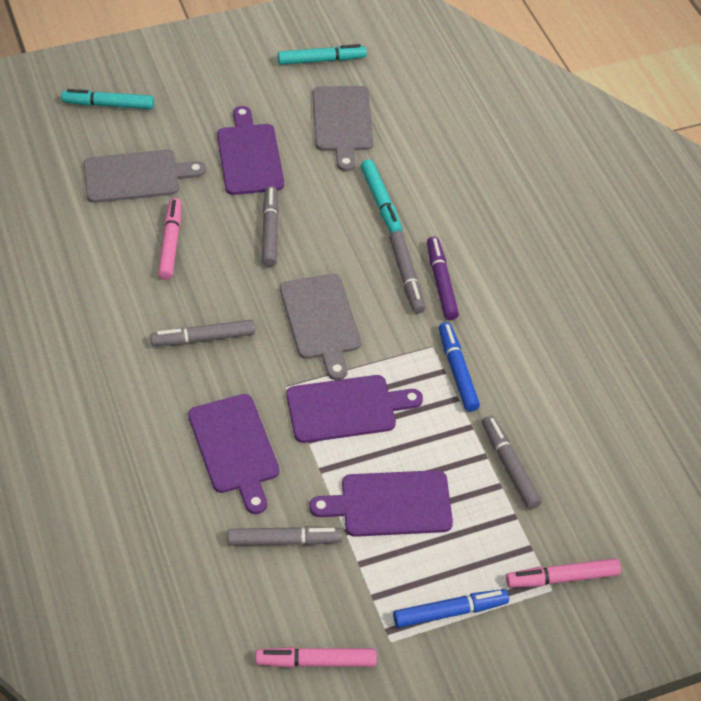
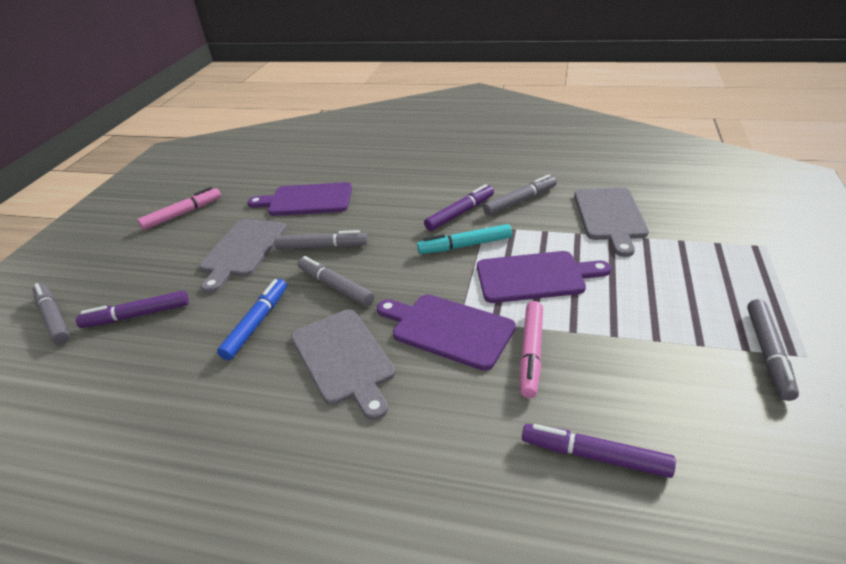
blue marker: 2 -> 1
pink marker: 3 -> 2
purple cutting board: 4 -> 3
purple marker: 1 -> 3
turquoise marker: 3 -> 1

